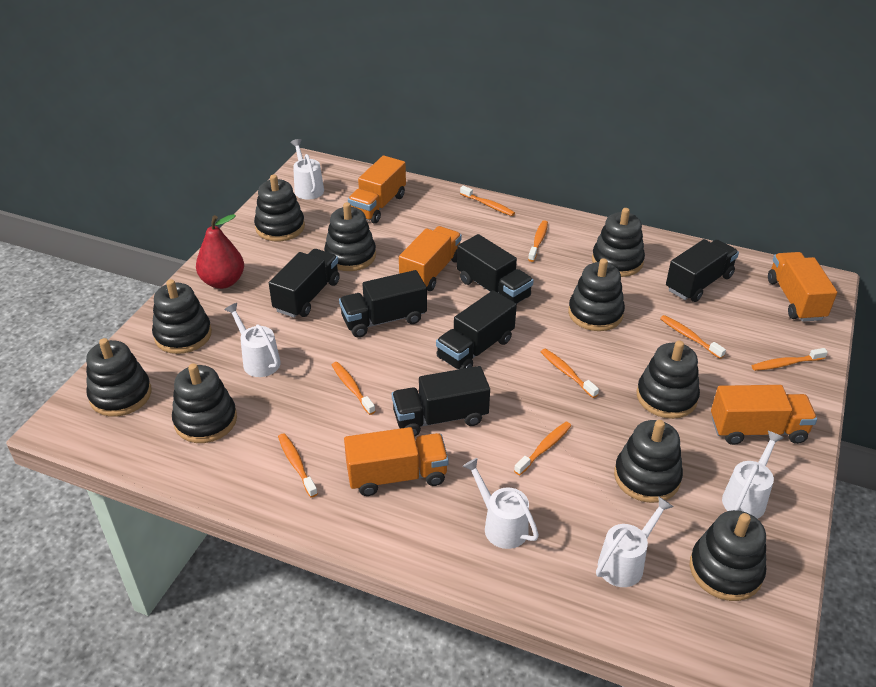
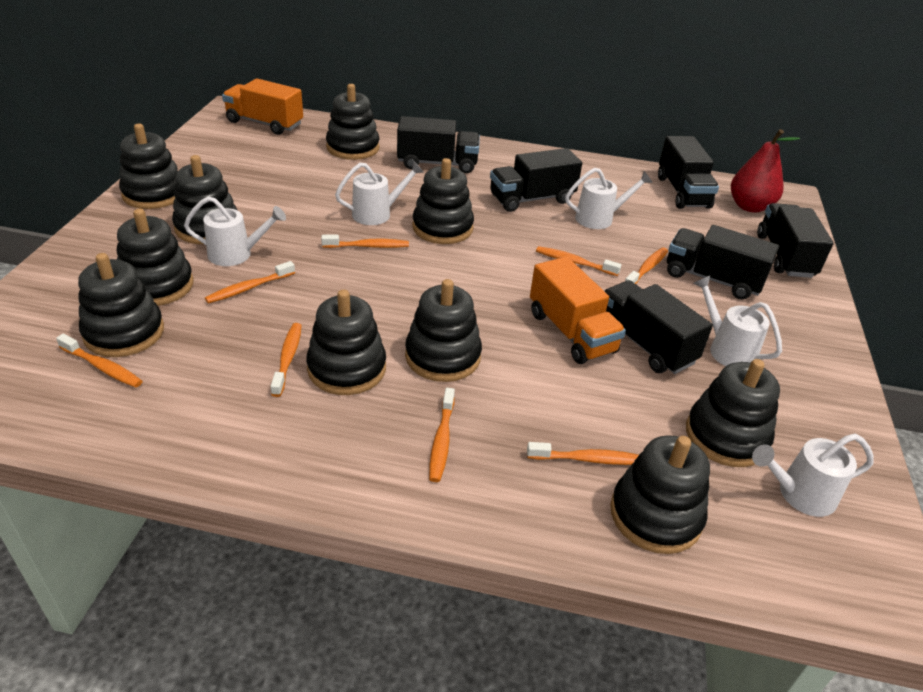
orange truck: 5 -> 2

